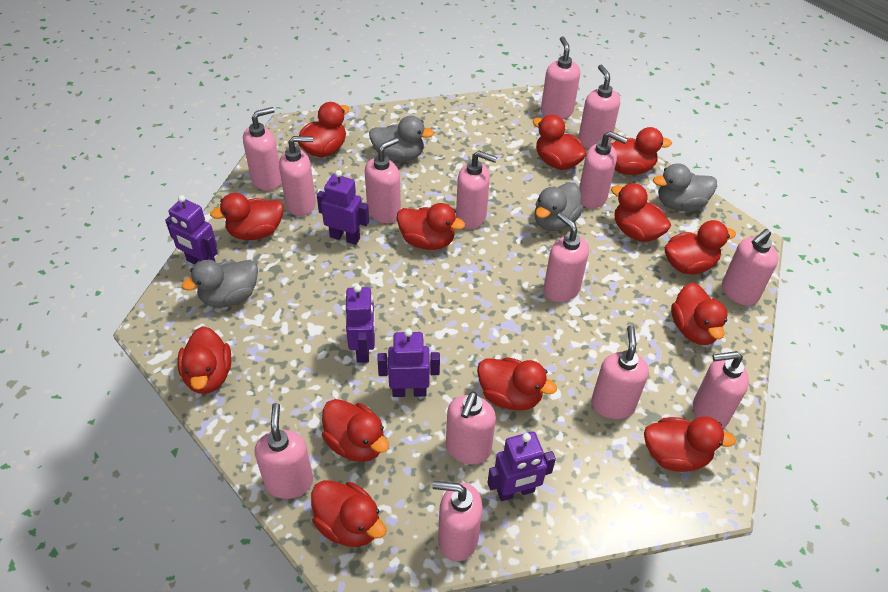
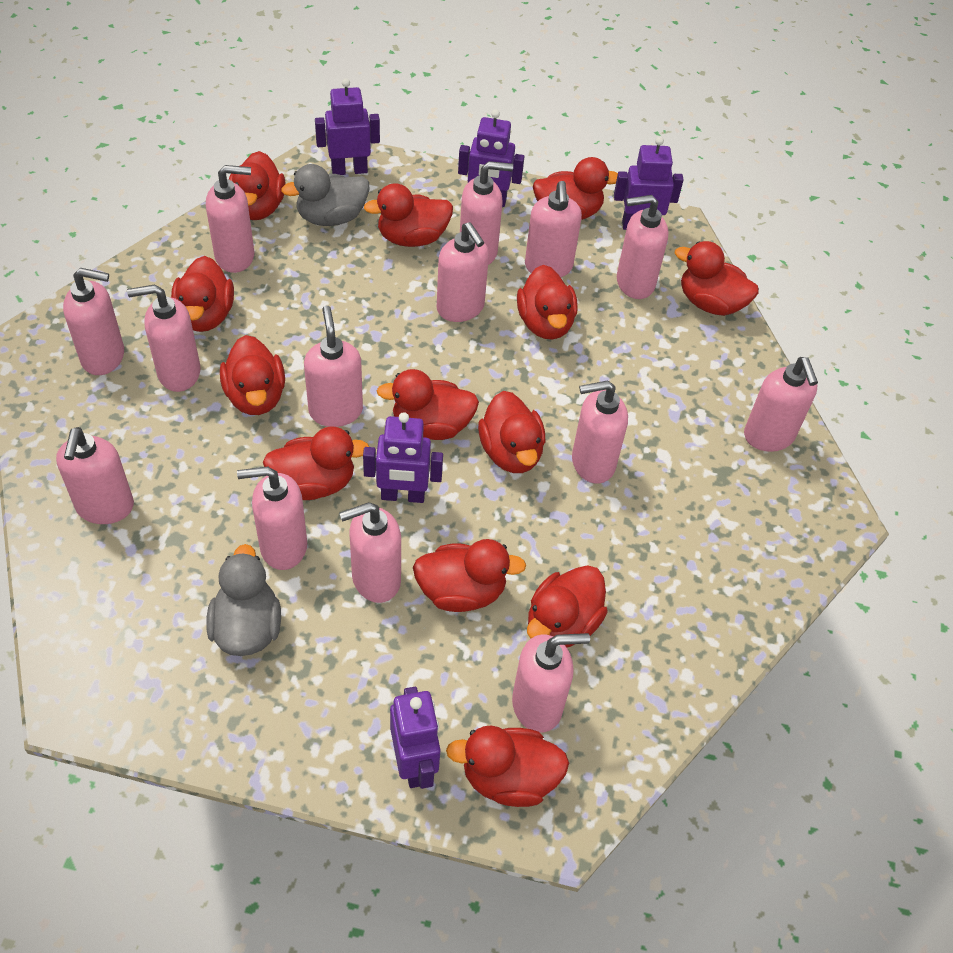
grey duck: 4 -> 2

